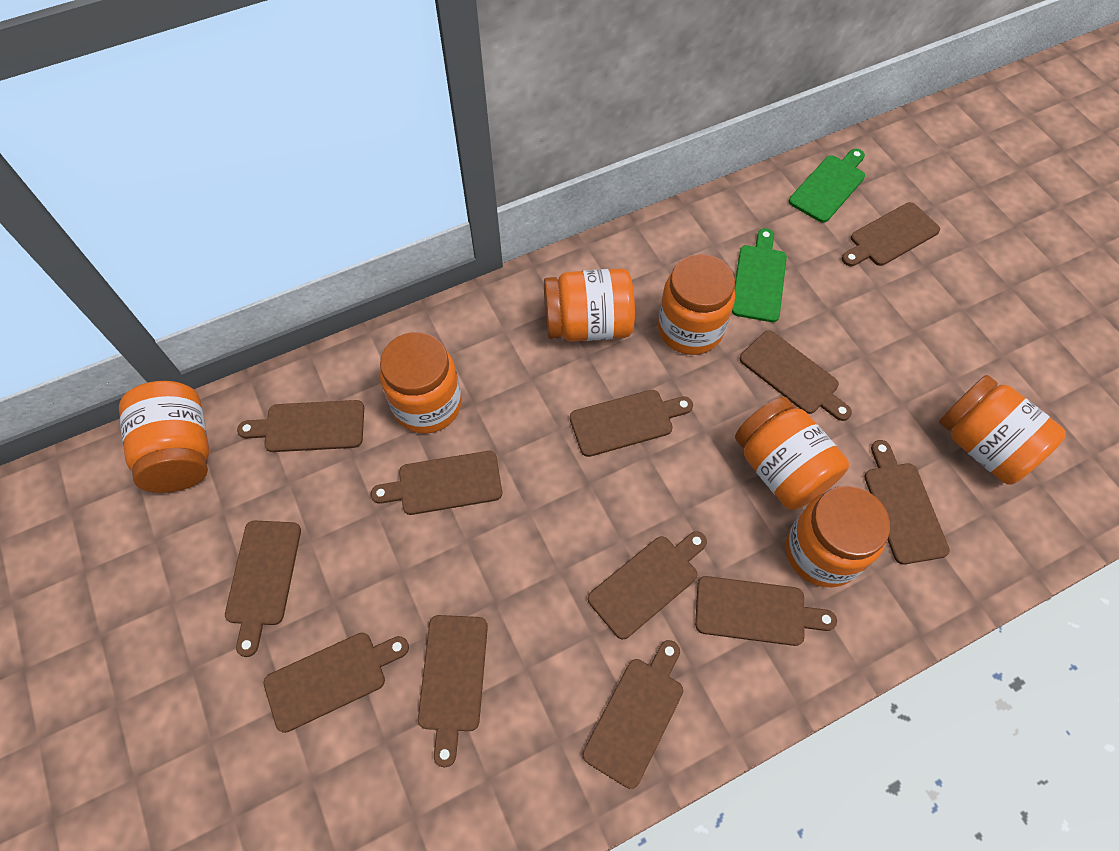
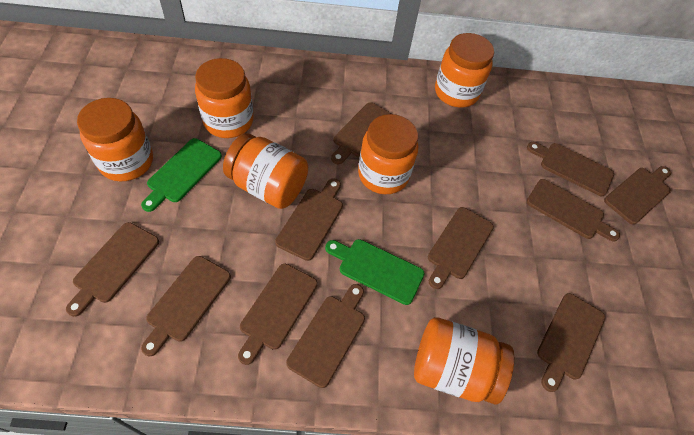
brown cutting board: 12 -> 11
orange jar: 7 -> 6

